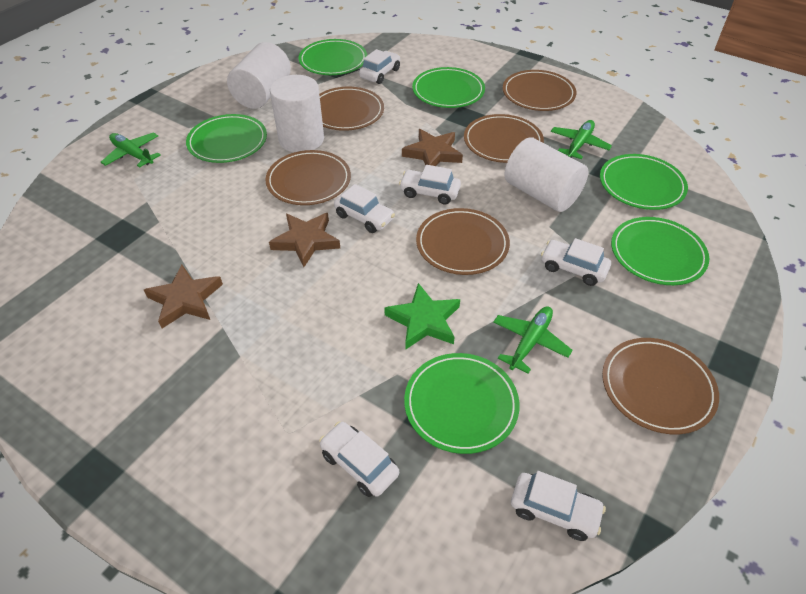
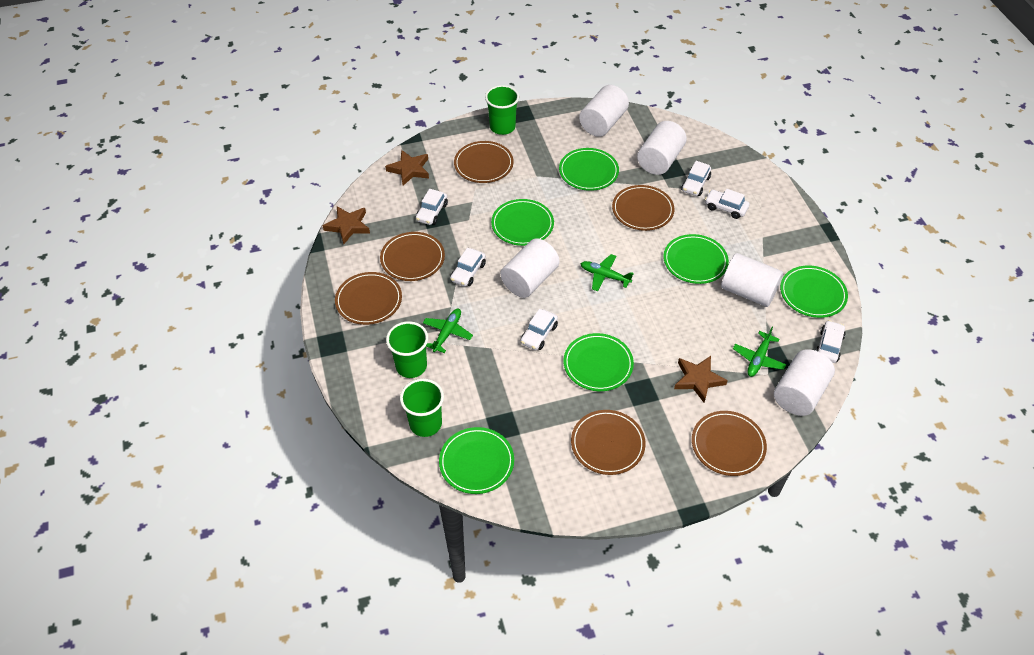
green cup: 0 -> 3
green star: 1 -> 0
white cylinder: 3 -> 5

